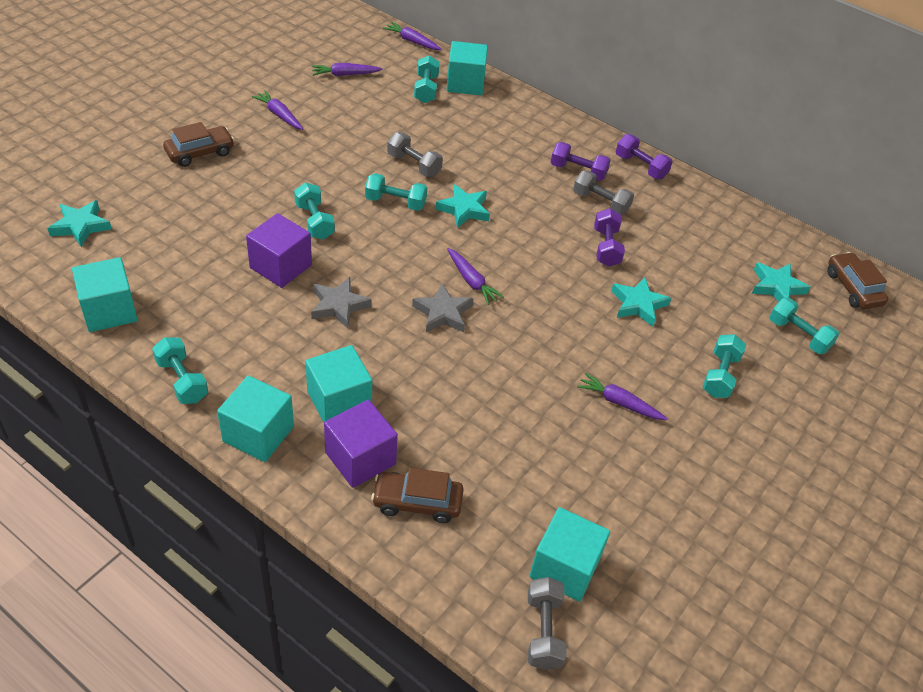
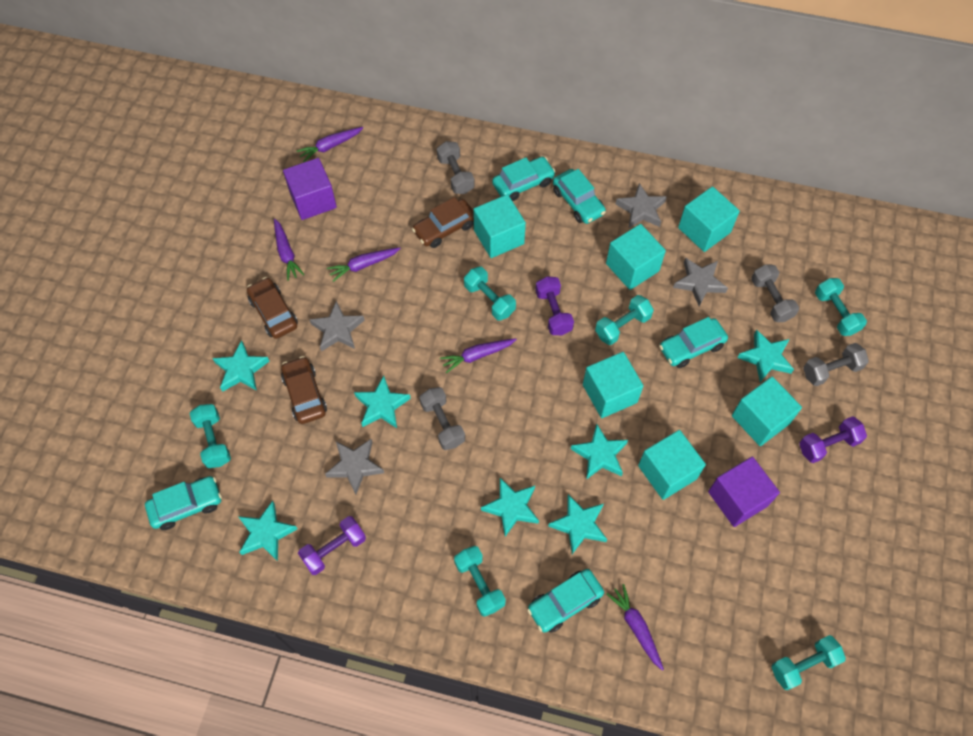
grey dumbbell: 3 -> 4
grey star: 2 -> 4
turquoise car: 0 -> 5
turquoise cube: 5 -> 6
turquoise star: 4 -> 7

